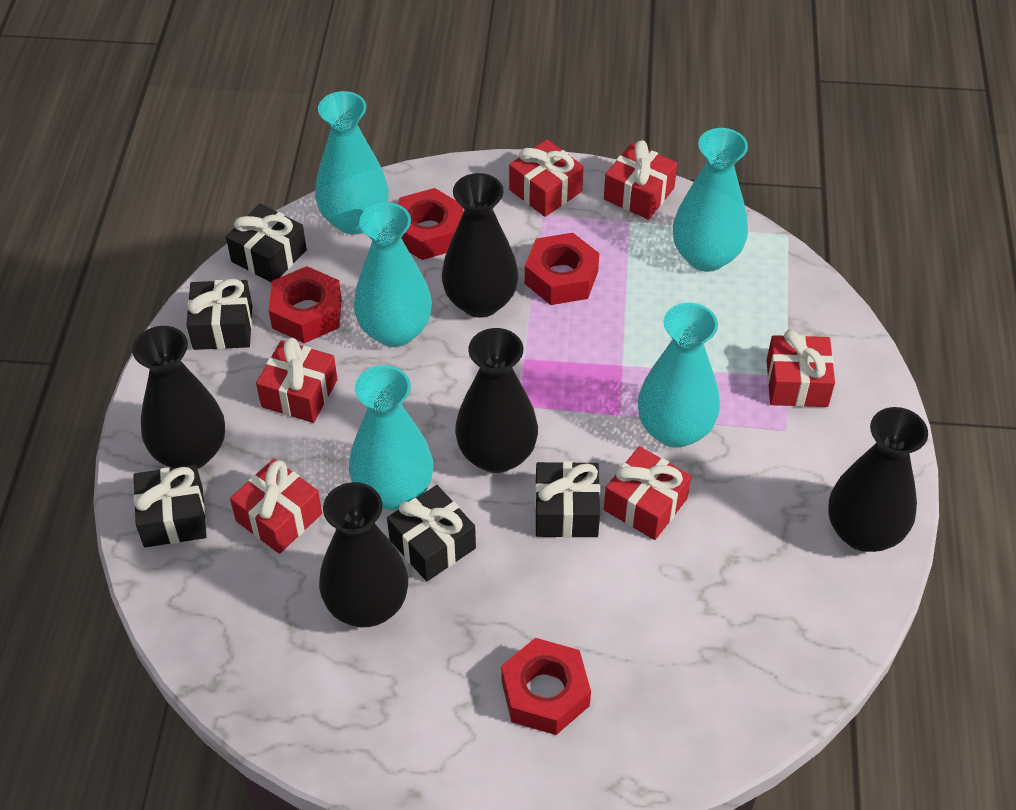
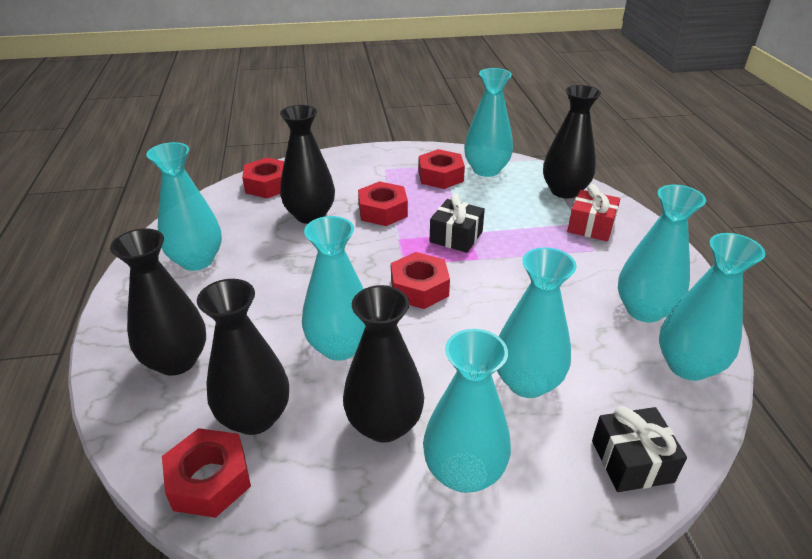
black gift: 5 -> 2
red gift: 6 -> 1
red nut: 4 -> 5
turquoise vase: 5 -> 7

